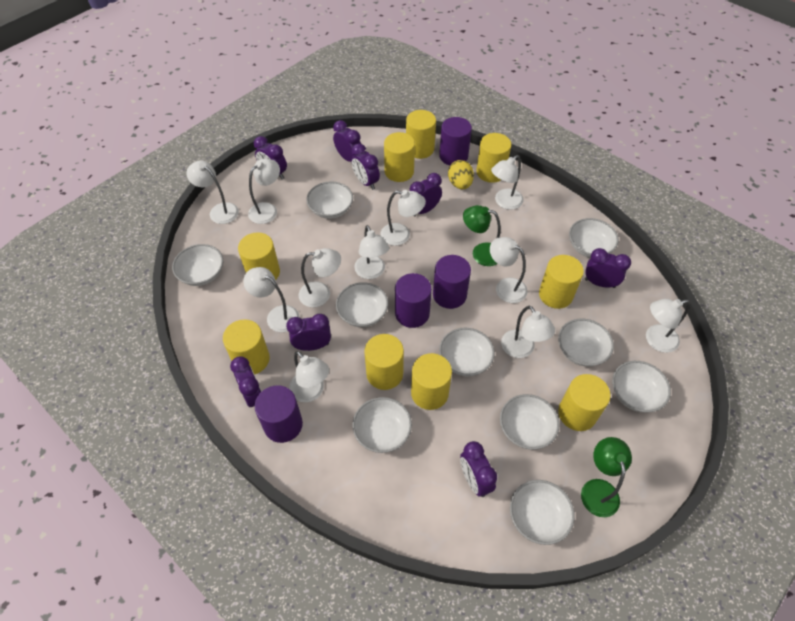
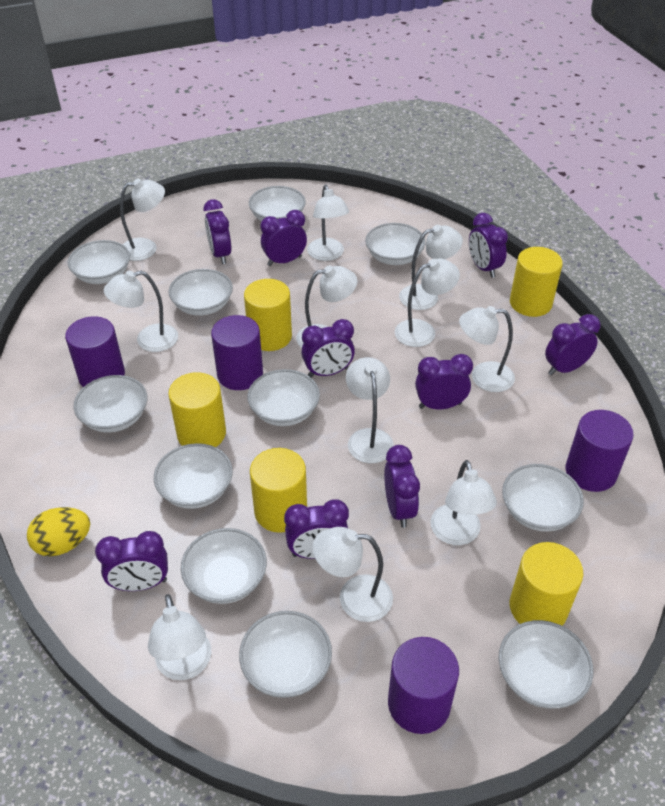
green lamp: 2 -> 0
purple clock: 8 -> 9
white bowl: 10 -> 11
yellow cylinder: 9 -> 5

